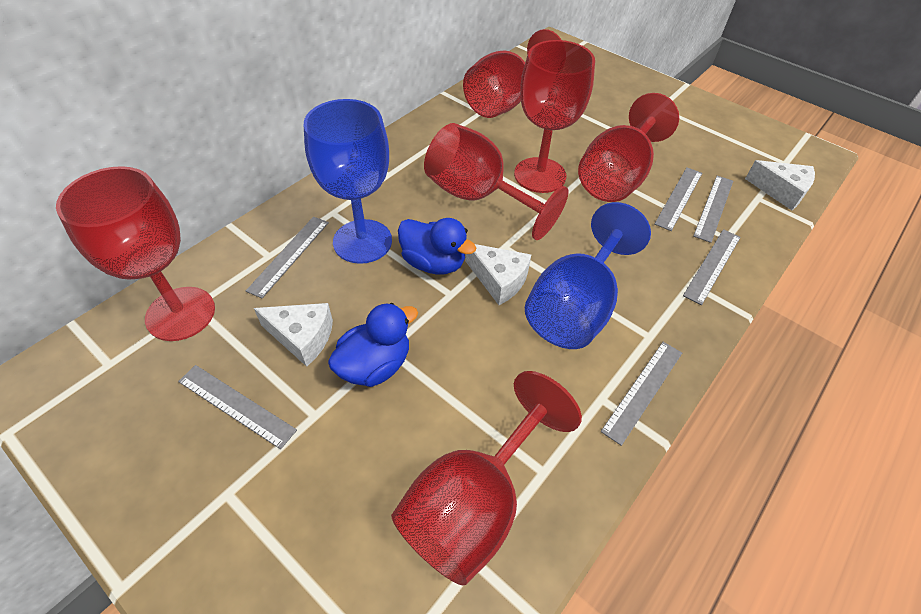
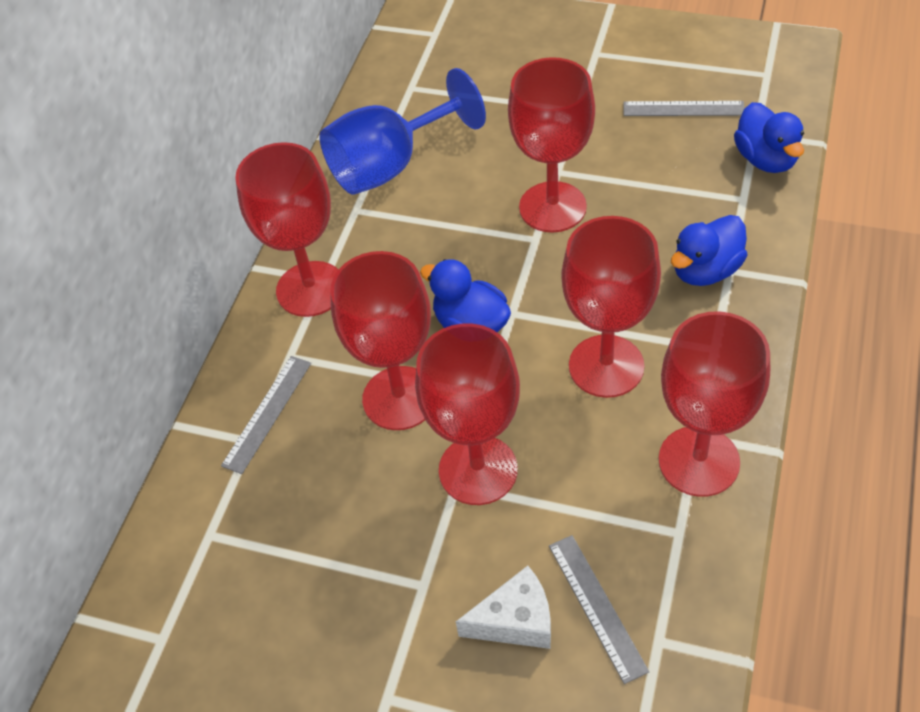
blue duck: 2 -> 3
blue goblet: 2 -> 1
grey ruler: 6 -> 3
white cheese: 3 -> 1

